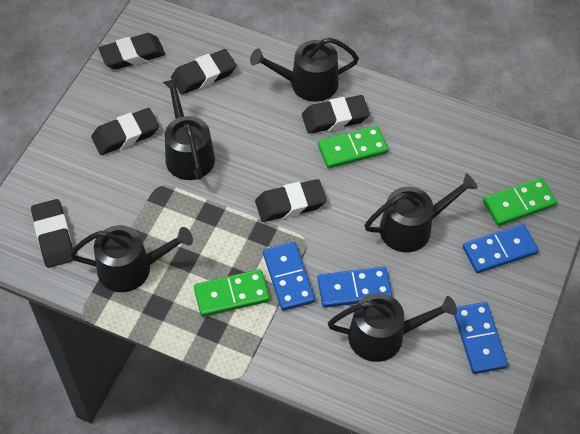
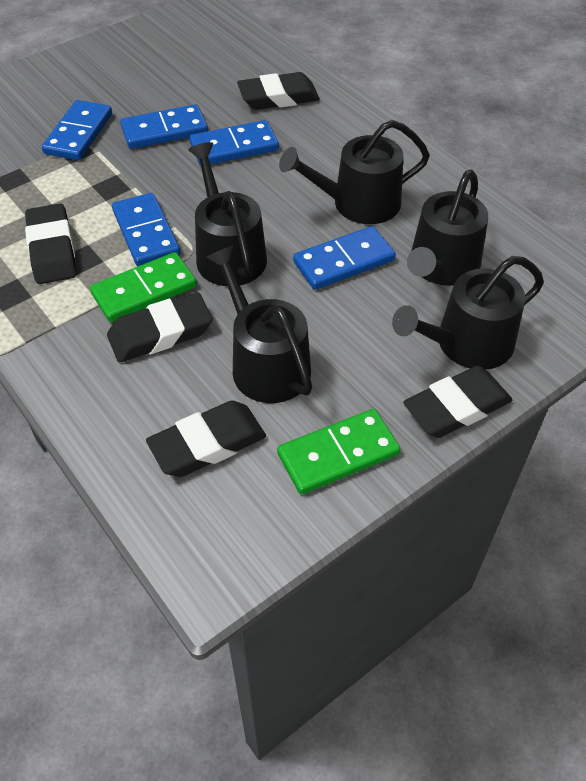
black eraser: 6 -> 5
blue domino: 4 -> 5
green domino: 3 -> 2

